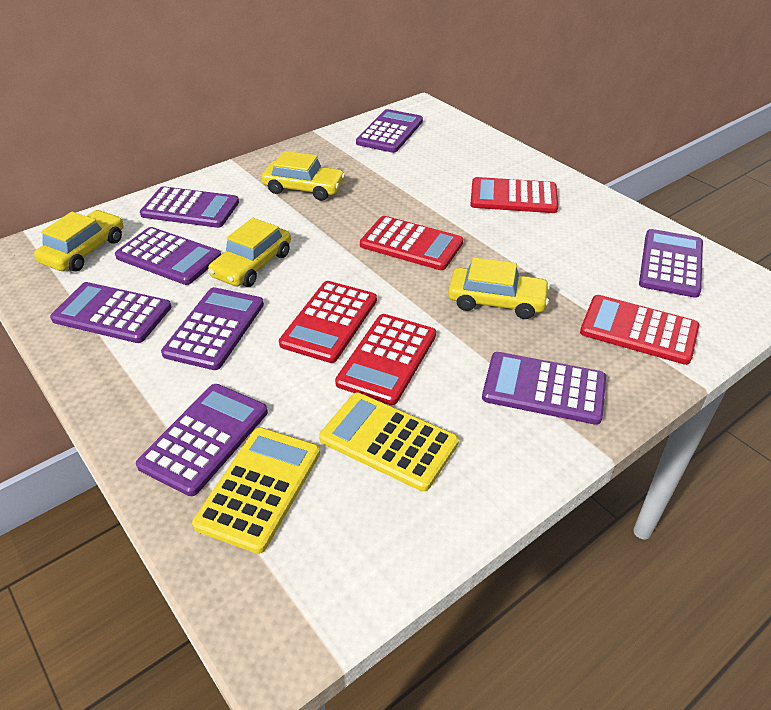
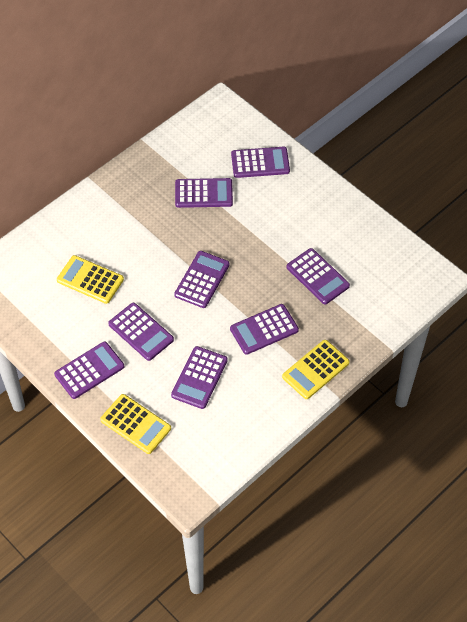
red calculator: 5 -> 0
yellow calculator: 2 -> 3
yellow car: 4 -> 0

